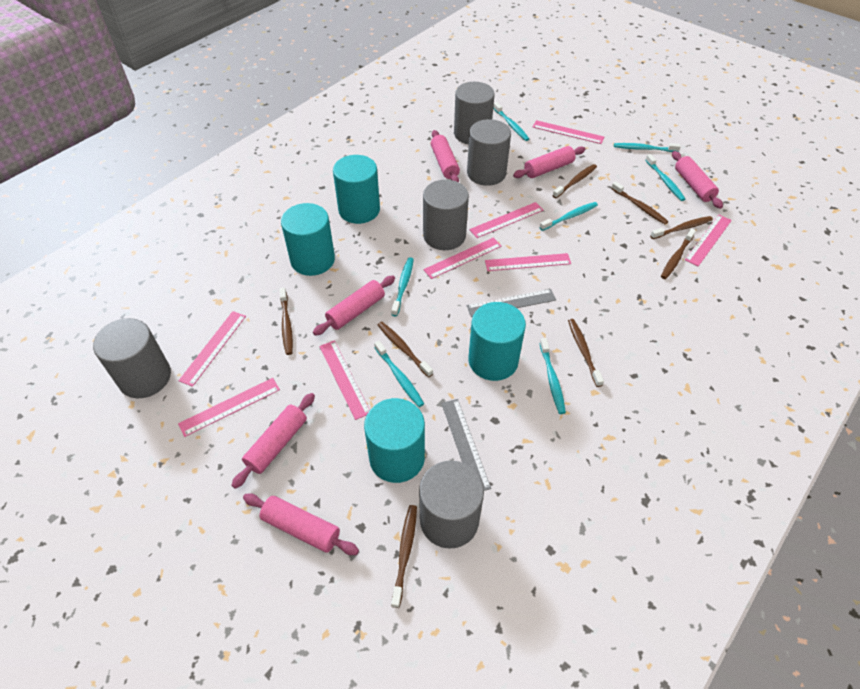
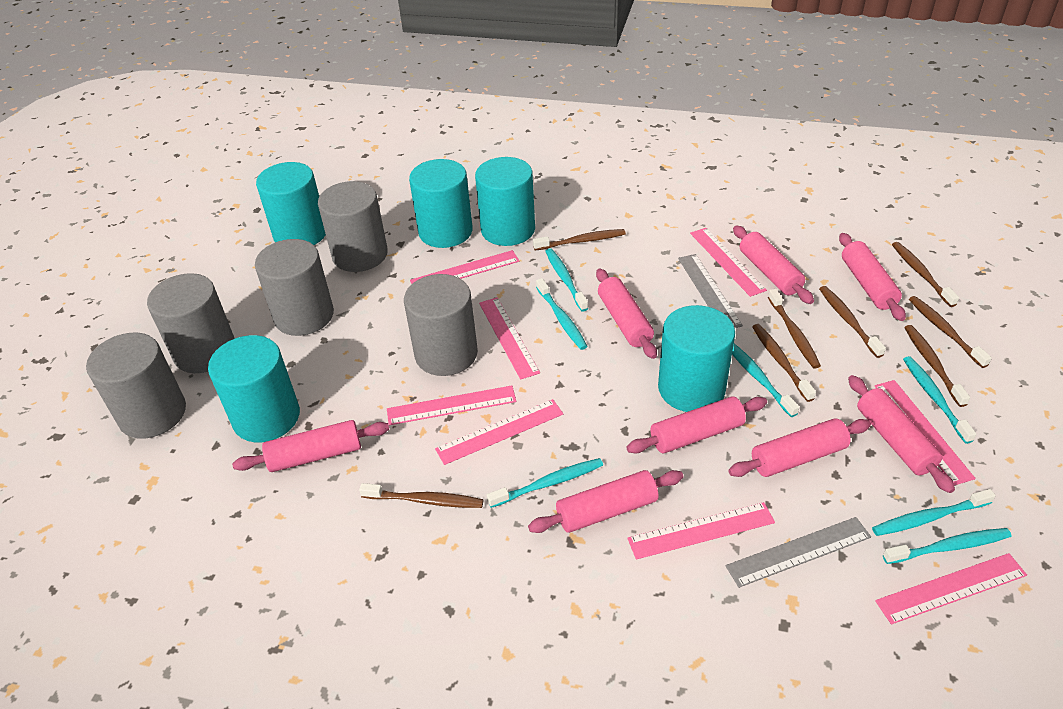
pink rolling pin: 6 -> 8
turquoise cylinder: 4 -> 5

